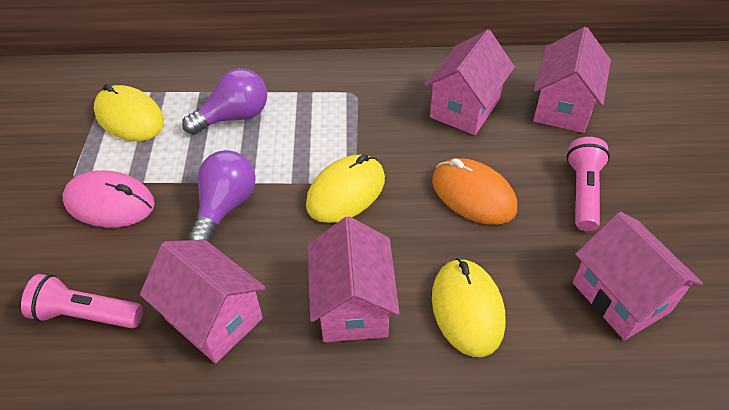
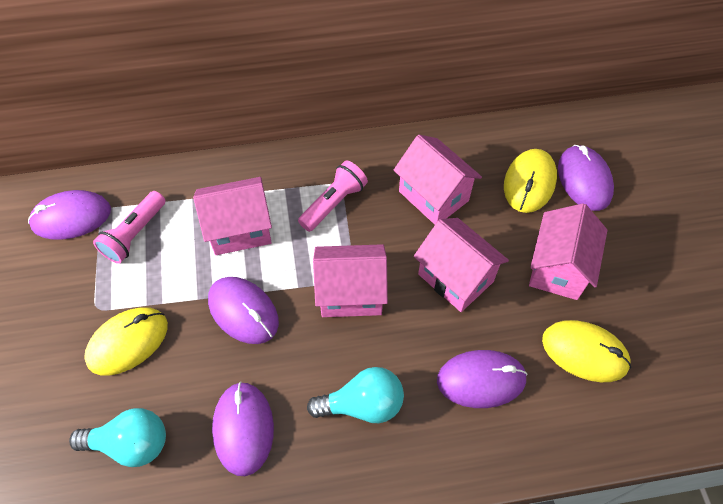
orange mouse: 1 -> 0
pink mouse: 1 -> 0
purple light bulb: 2 -> 0
purple mouse: 0 -> 5
turquoise light bulb: 0 -> 2

